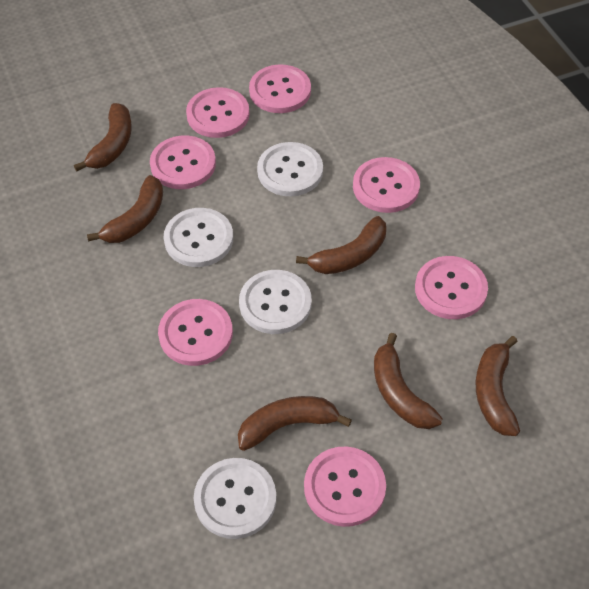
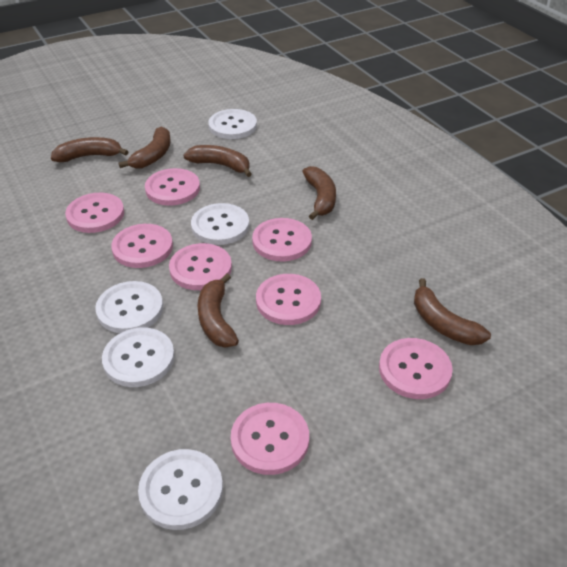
pink button: 7 -> 8
white button: 4 -> 5

